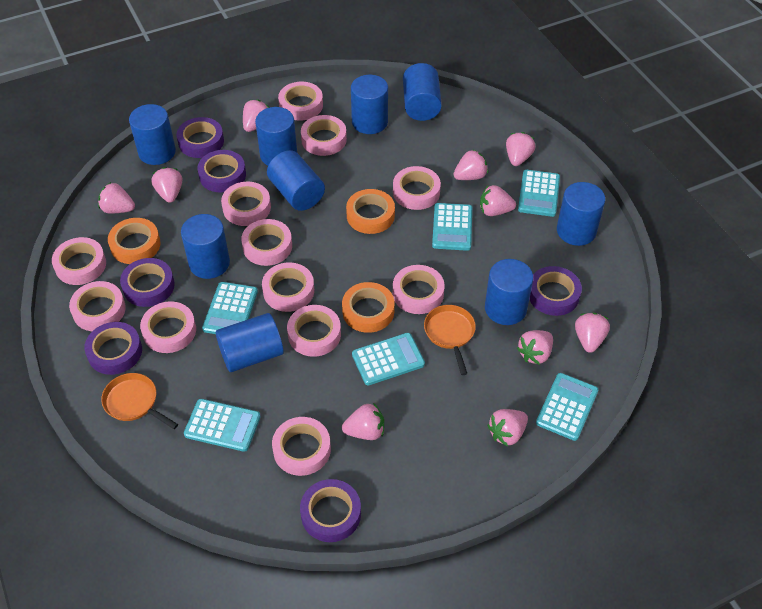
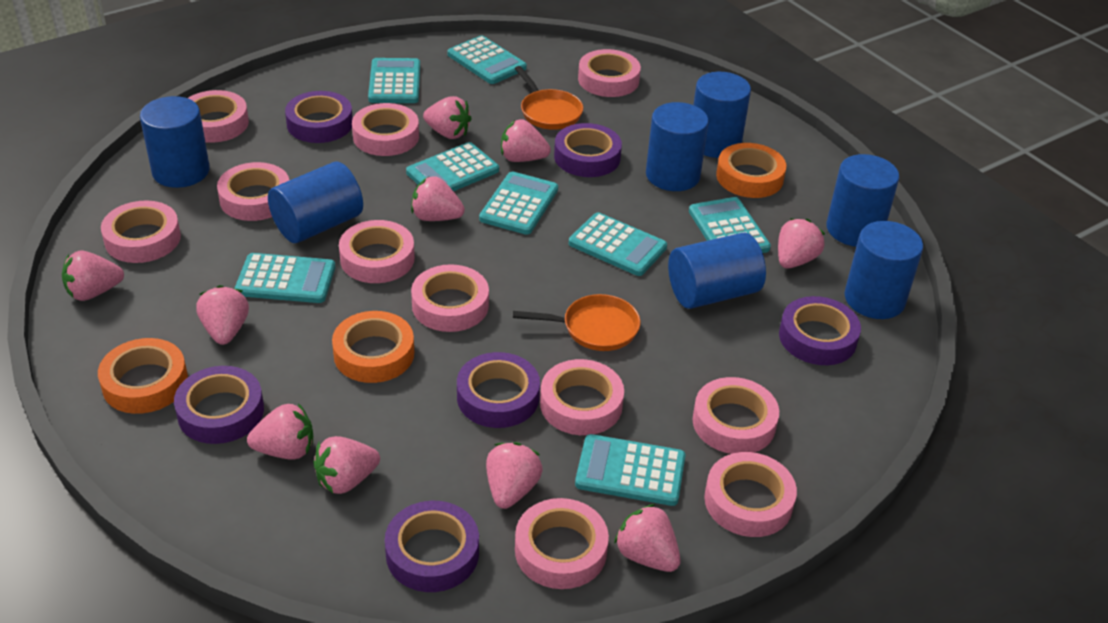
blue cylinder: 9 -> 7
pink tape: 12 -> 11
turquoise calculator: 6 -> 8

